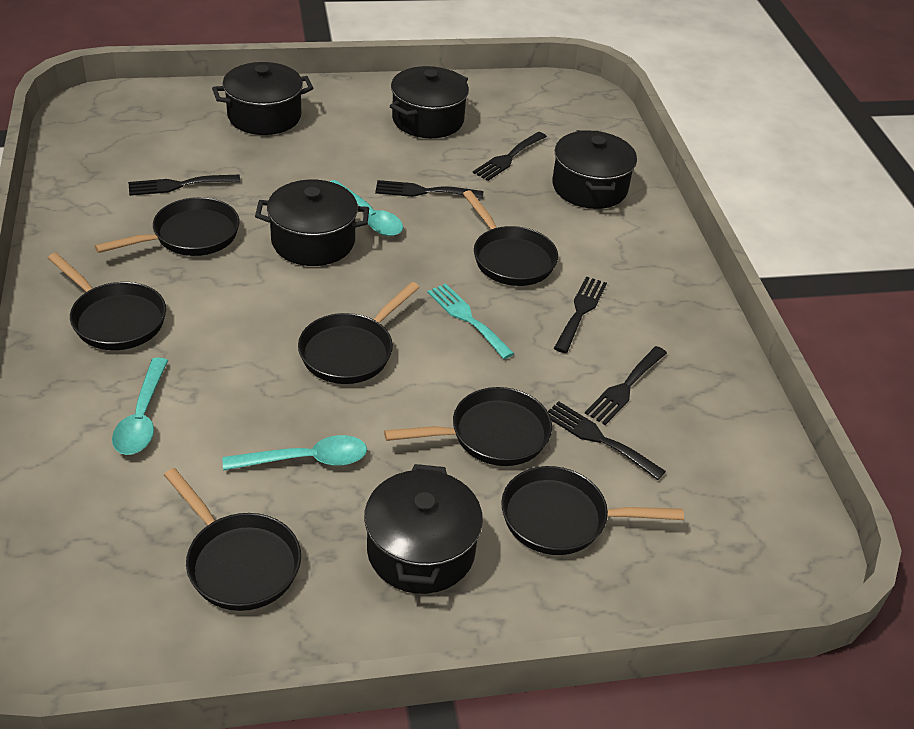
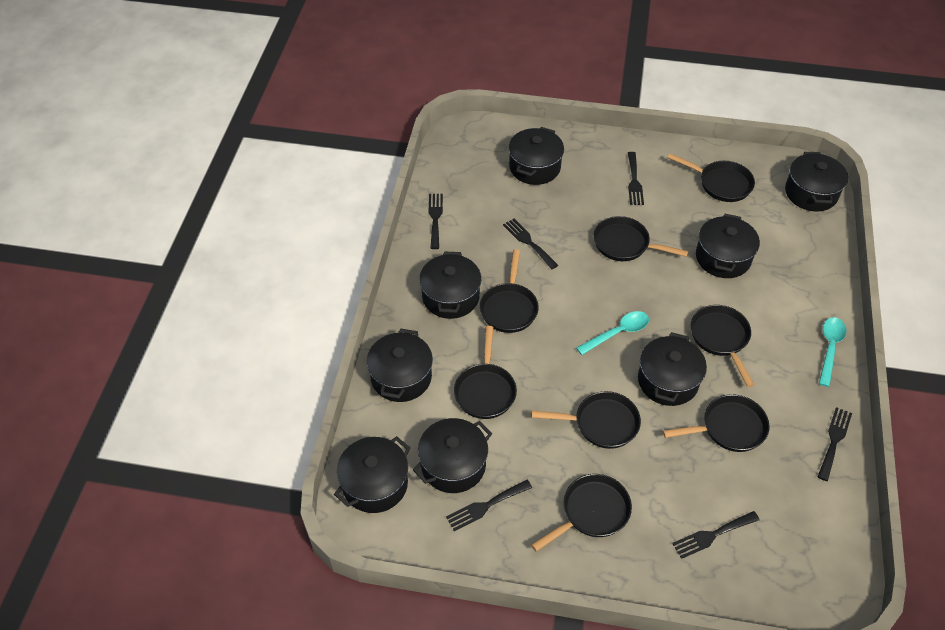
black pan: 7 -> 8
black pot: 5 -> 8
turquoise fork: 1 -> 0
turquoise spoon: 3 -> 2

